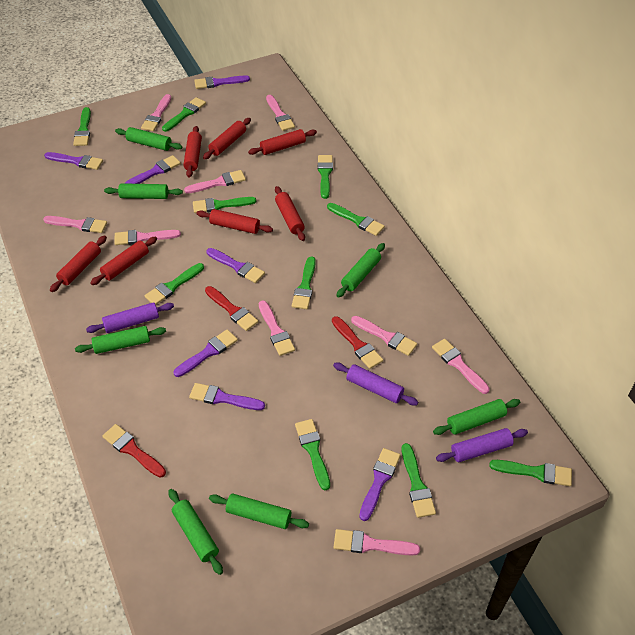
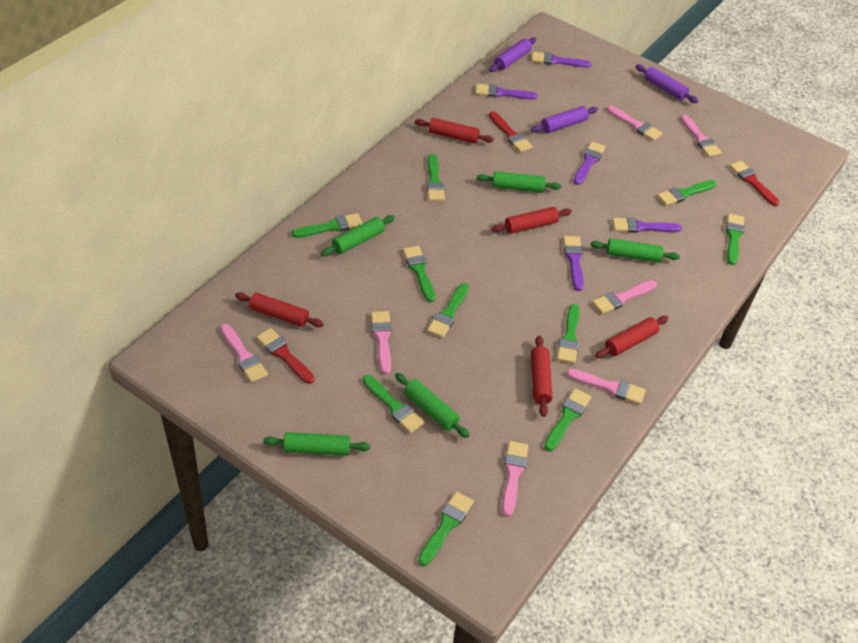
green rolling pin: 7 -> 5
pink brush: 9 -> 7
purple brush: 7 -> 5
red rolling pin: 7 -> 5

